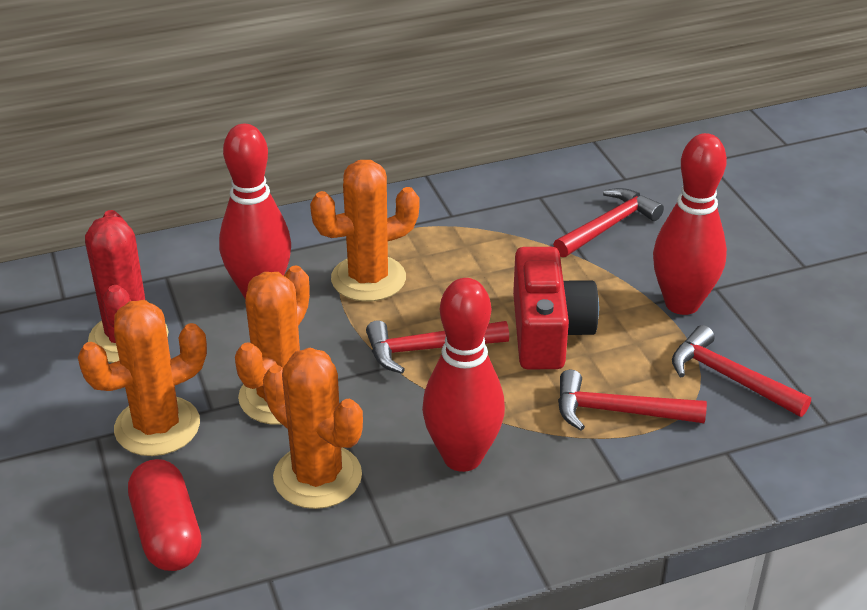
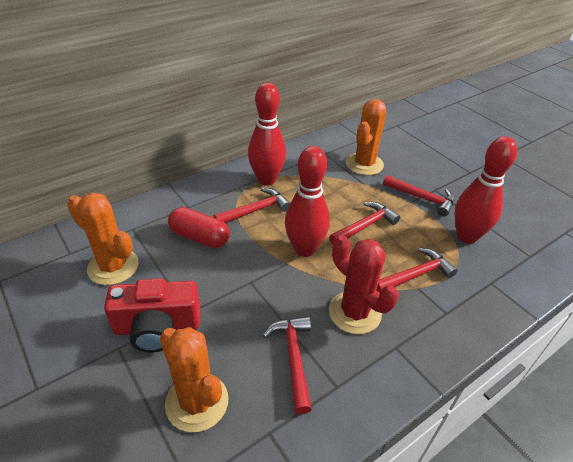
orange cactus: 4 -> 3
red hammer: 4 -> 5

